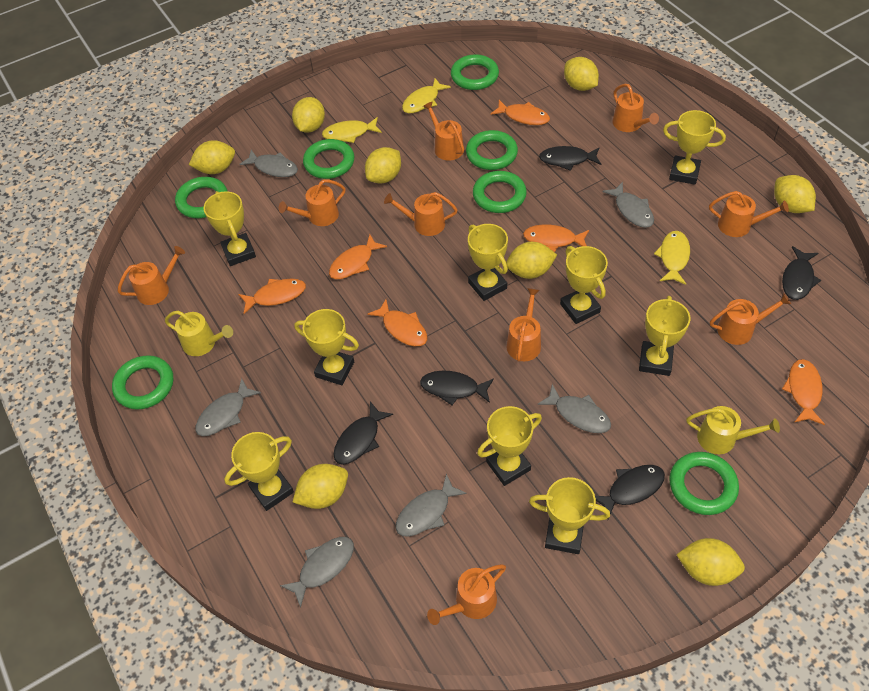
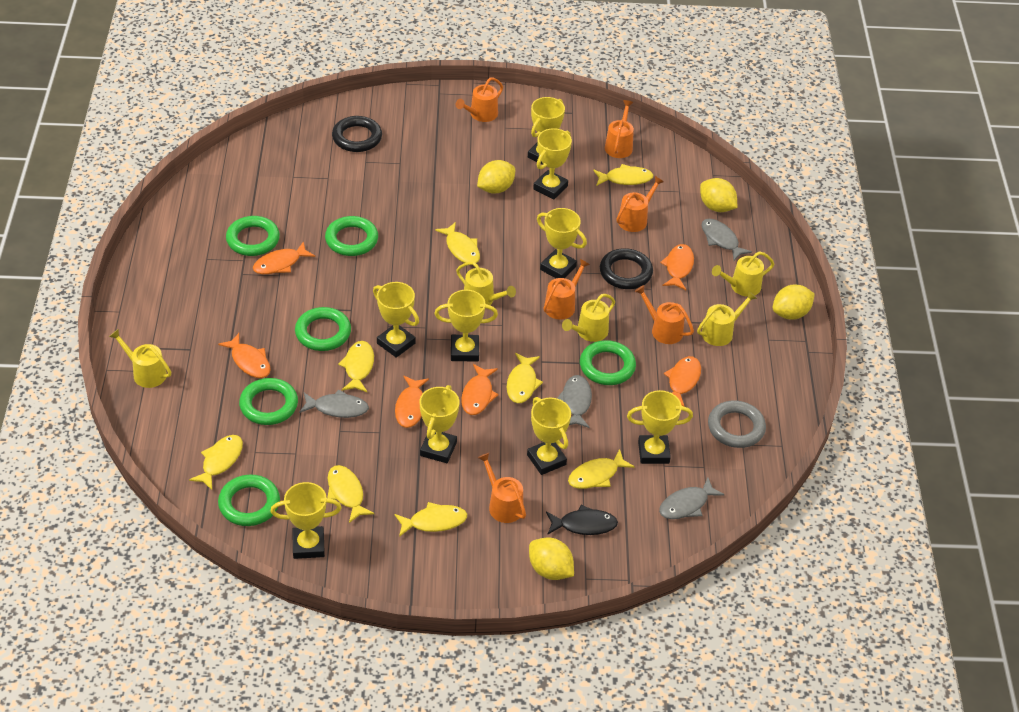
black fish: 5 -> 1
black ring: 0 -> 2
green ring: 7 -> 6
grey fish: 6 -> 4
grey ring: 0 -> 1
orange watering can: 9 -> 6
yellow fish: 3 -> 8
yellow lemon: 8 -> 4
yellow watering can: 2 -> 5

